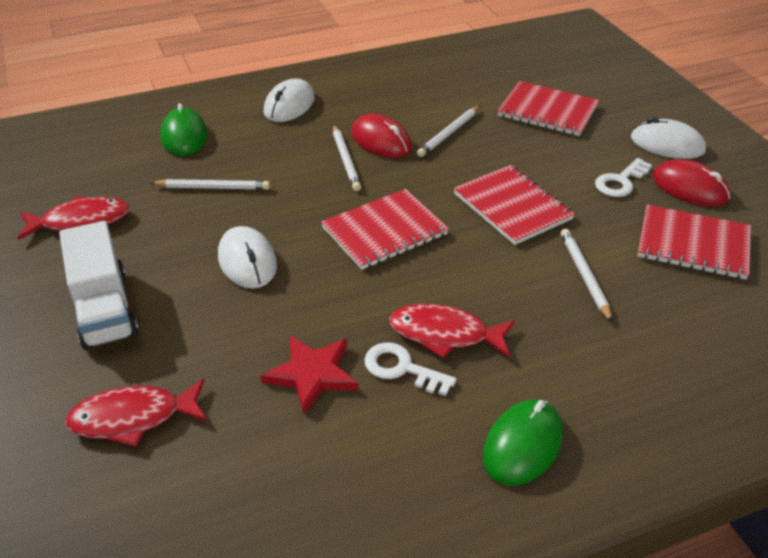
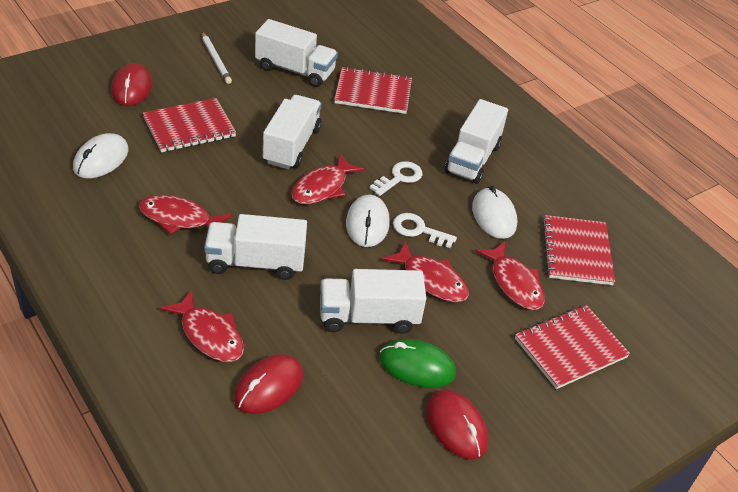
green mouse: 2 -> 1
red fish: 3 -> 5
red mouse: 2 -> 3
red star: 1 -> 0
white pencil: 4 -> 1
white truck: 1 -> 5

